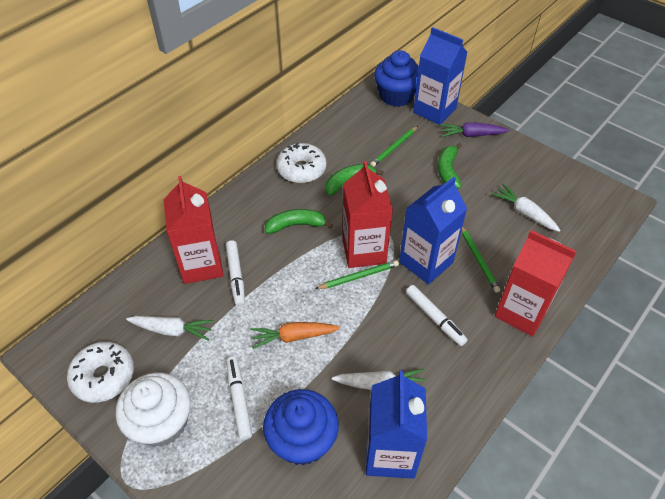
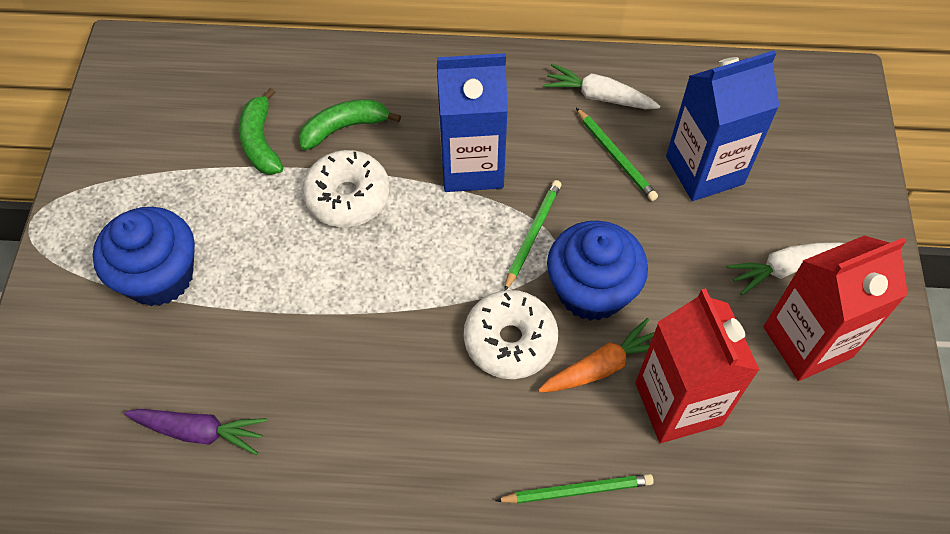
blue carton: 3 -> 2
green banana: 3 -> 2
red carton: 3 -> 2
white carrot: 3 -> 2
white cupcake: 1 -> 0
white marker: 3 -> 0

